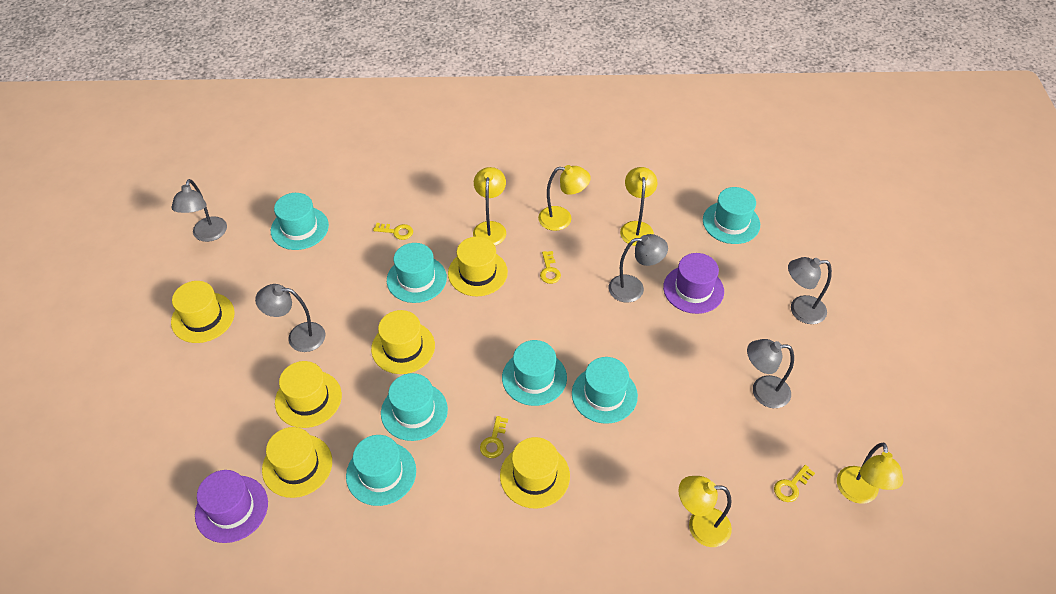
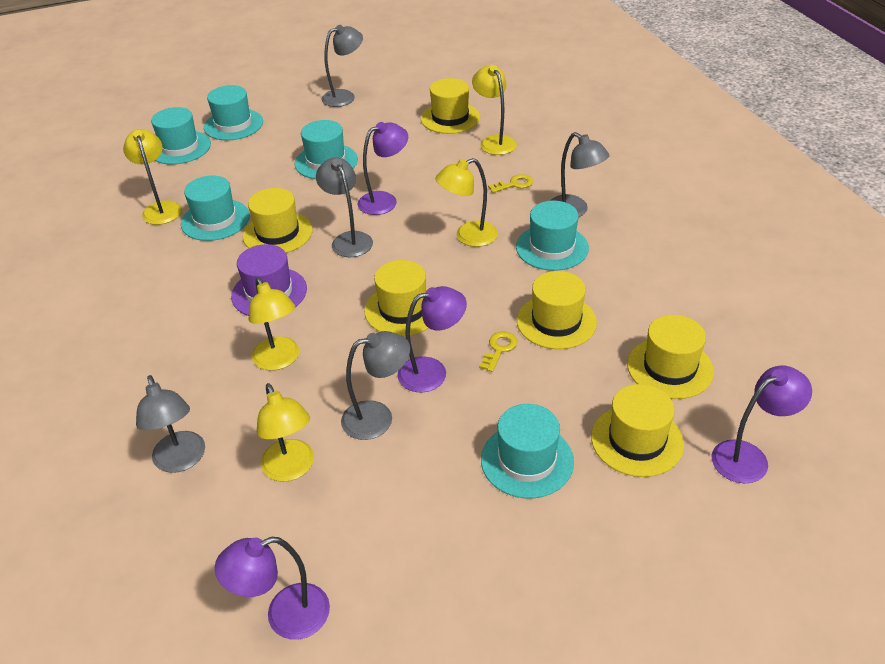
purple hat: 2 -> 1
purple lamp: 0 -> 4
turquoise hat: 7 -> 6
yellow key: 4 -> 2

